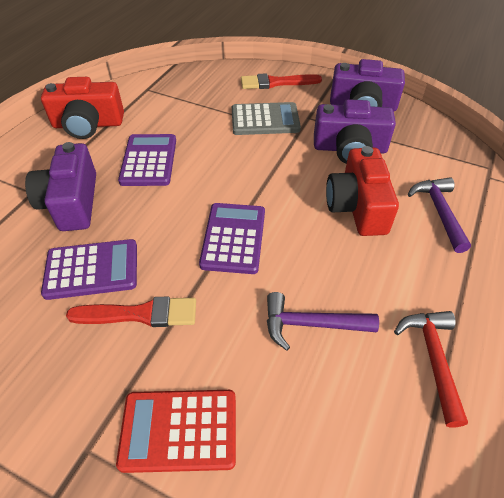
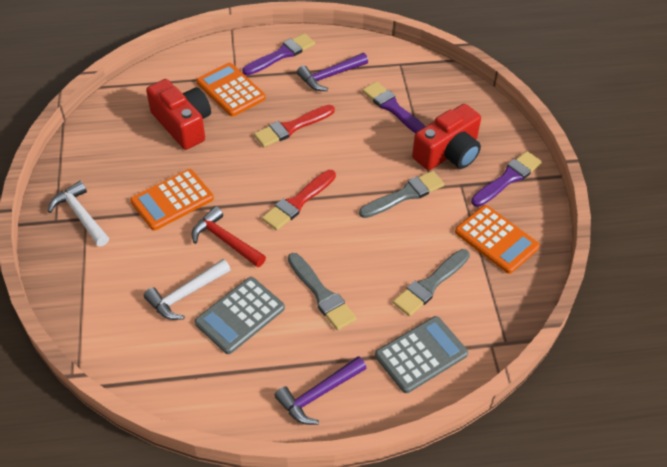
grey brush: 0 -> 3
grey calculator: 1 -> 2
orange calculator: 0 -> 3
purple brush: 0 -> 3
purple calculator: 3 -> 0
purple camera: 3 -> 0
red calculator: 1 -> 0
white hammer: 0 -> 2

